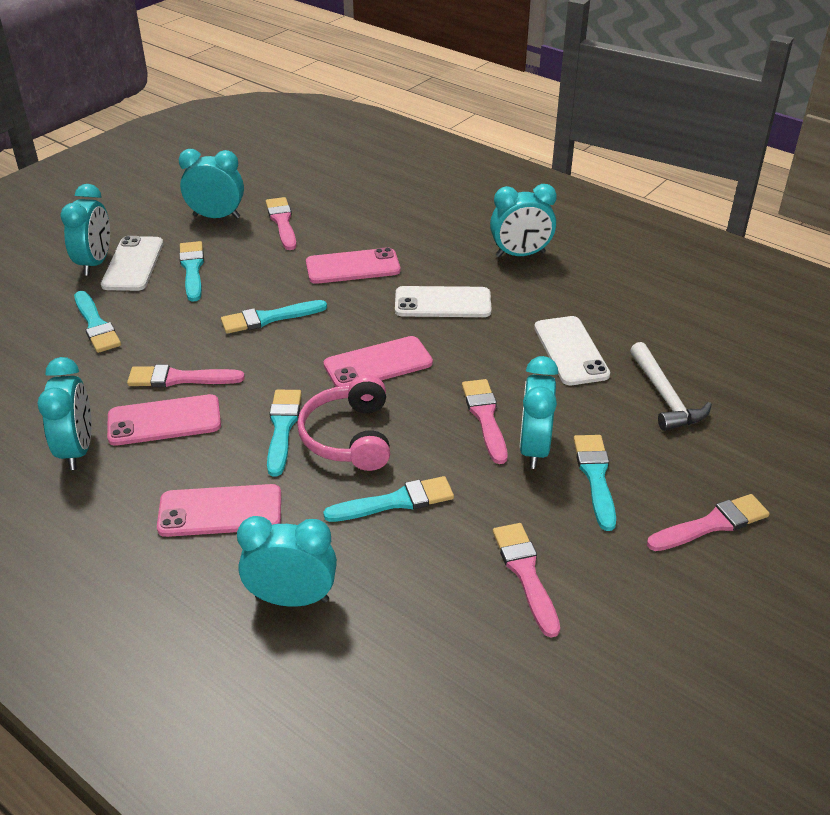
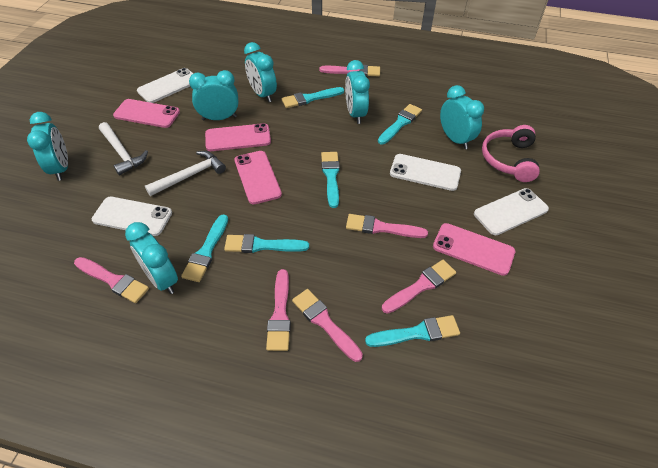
pink brush: 5 -> 6
white hammer: 1 -> 2
white phone: 3 -> 4

